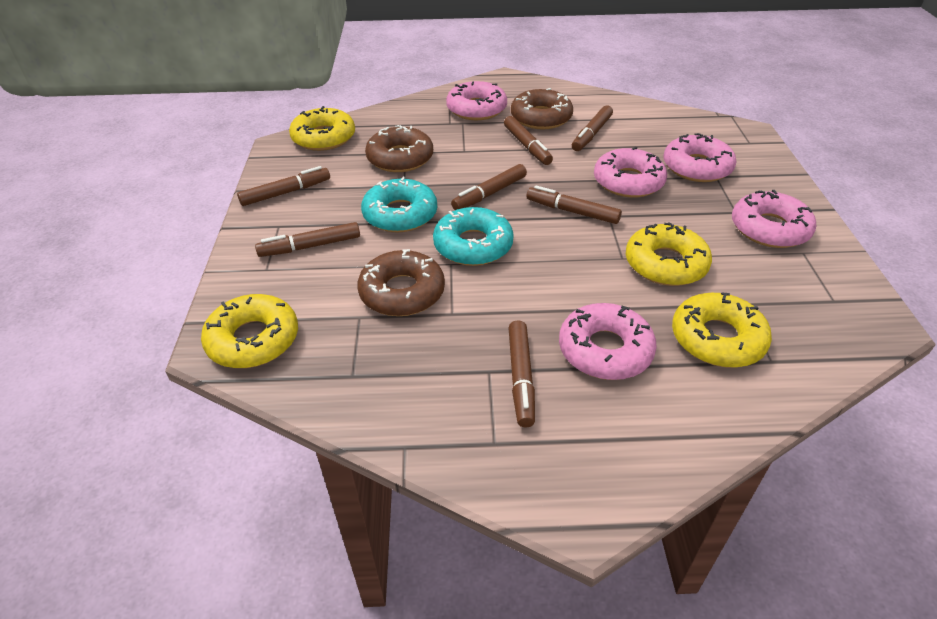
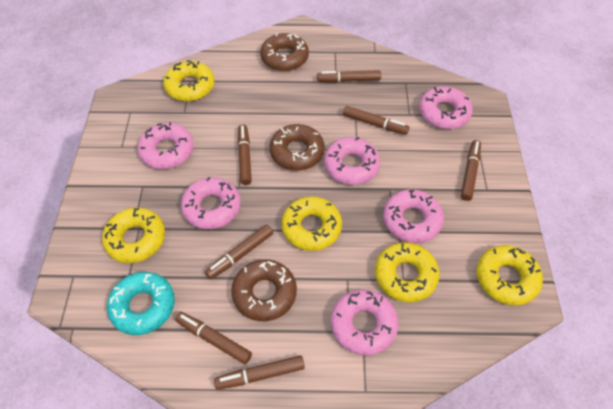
pink donut: 5 -> 6
turquoise donut: 2 -> 1
yellow donut: 4 -> 5

